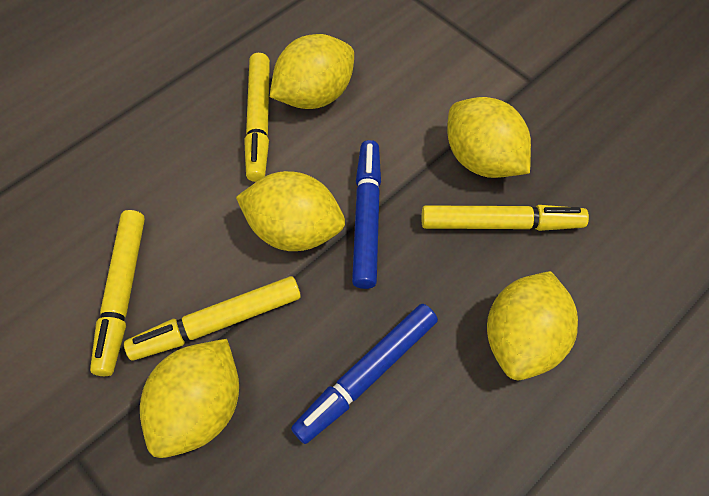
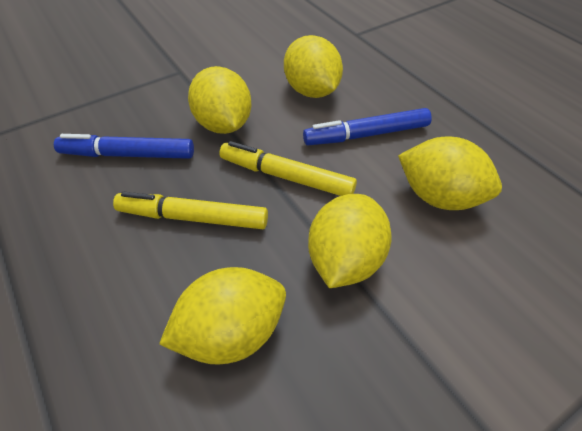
yellow marker: 4 -> 2

